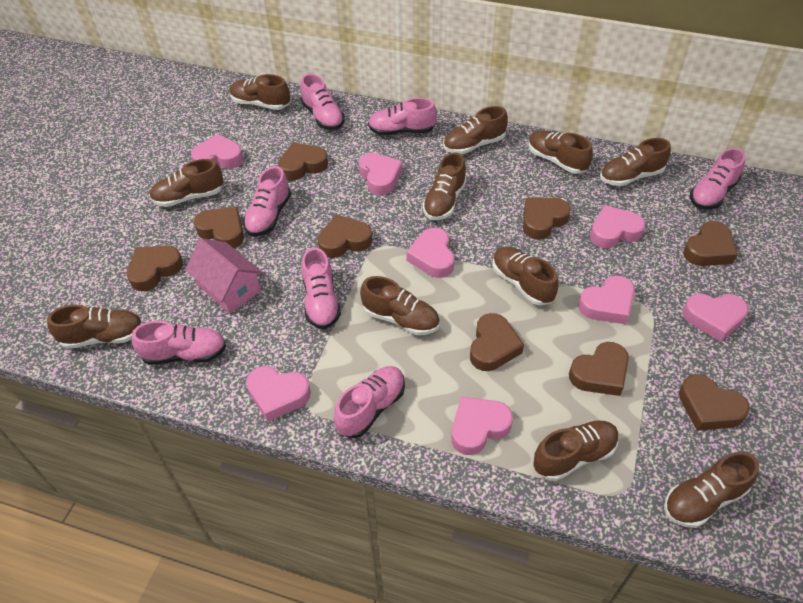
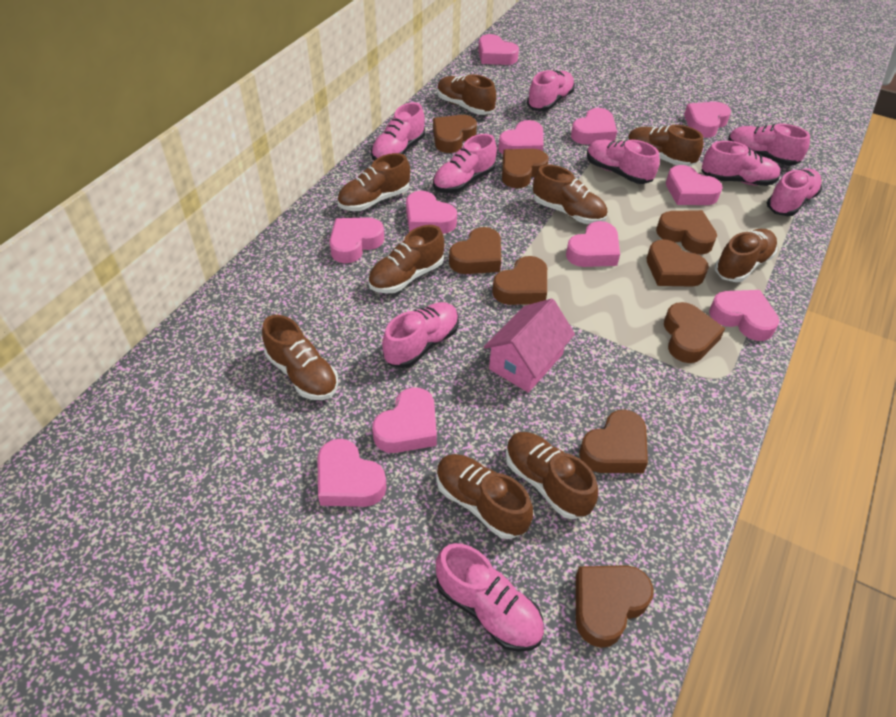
brown shoe: 11 -> 9
pink heart: 8 -> 11
pink shoe: 7 -> 9

